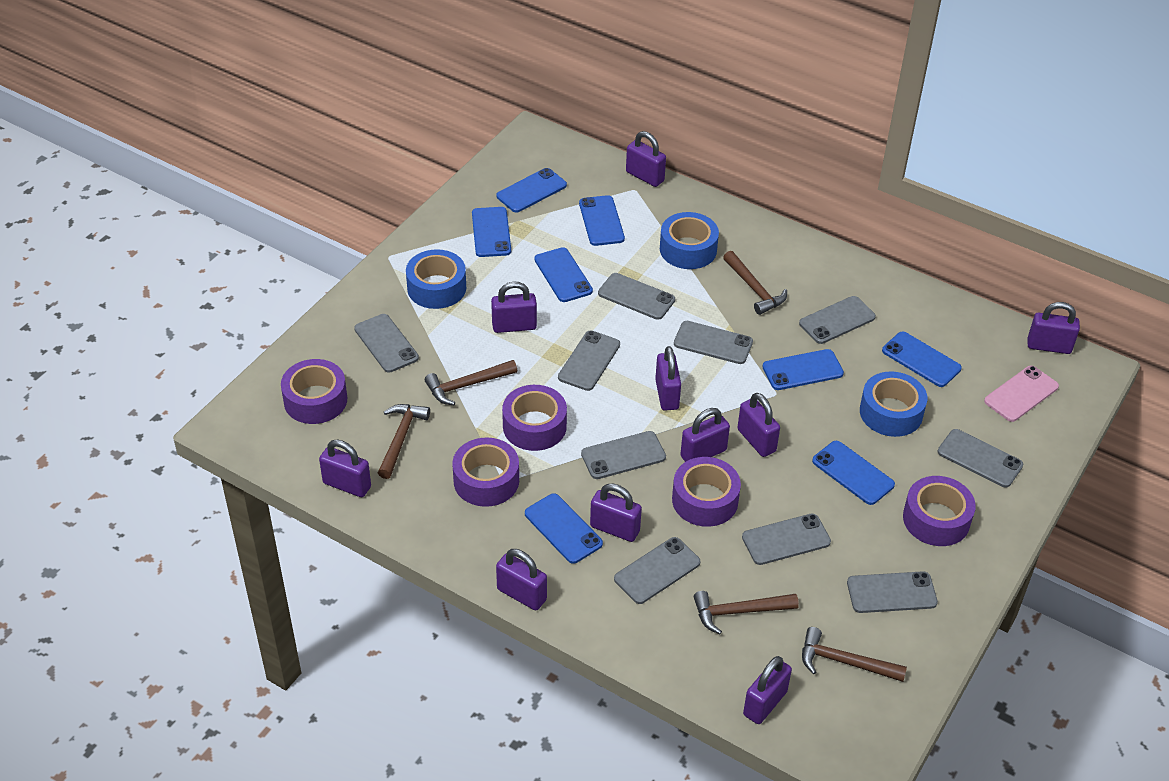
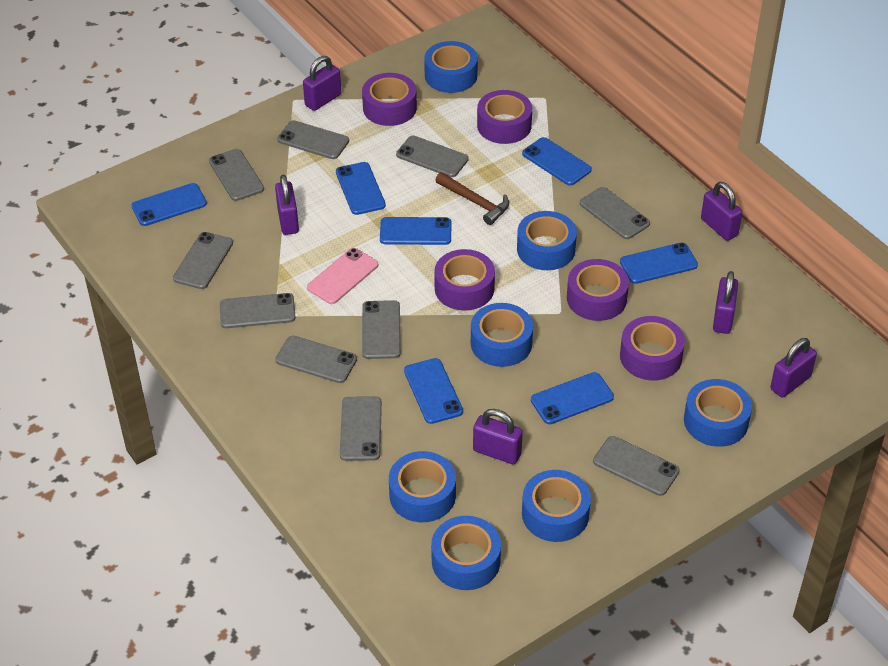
blue phone: 8 -> 7
blue tape: 3 -> 7
brown hammer: 5 -> 1
purple padlock: 10 -> 6

